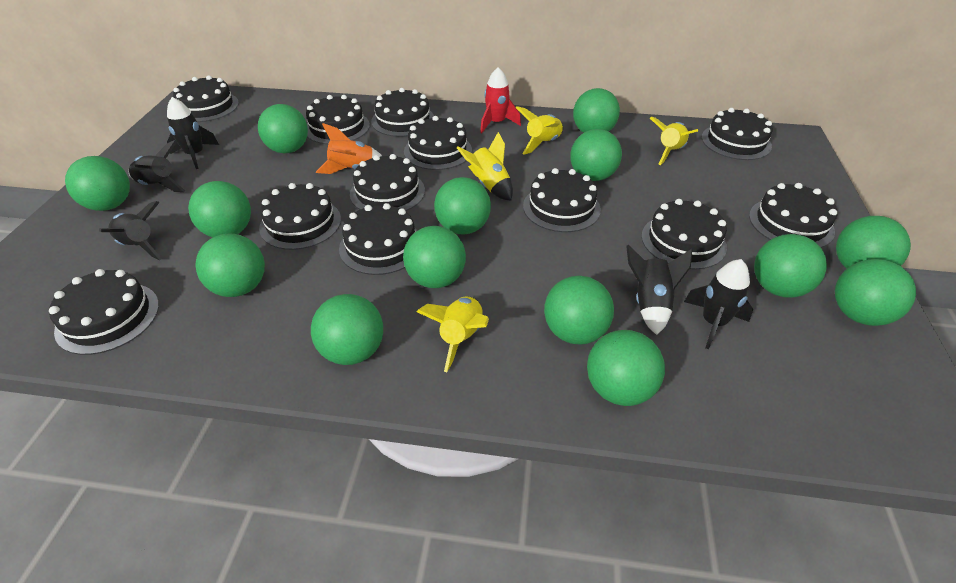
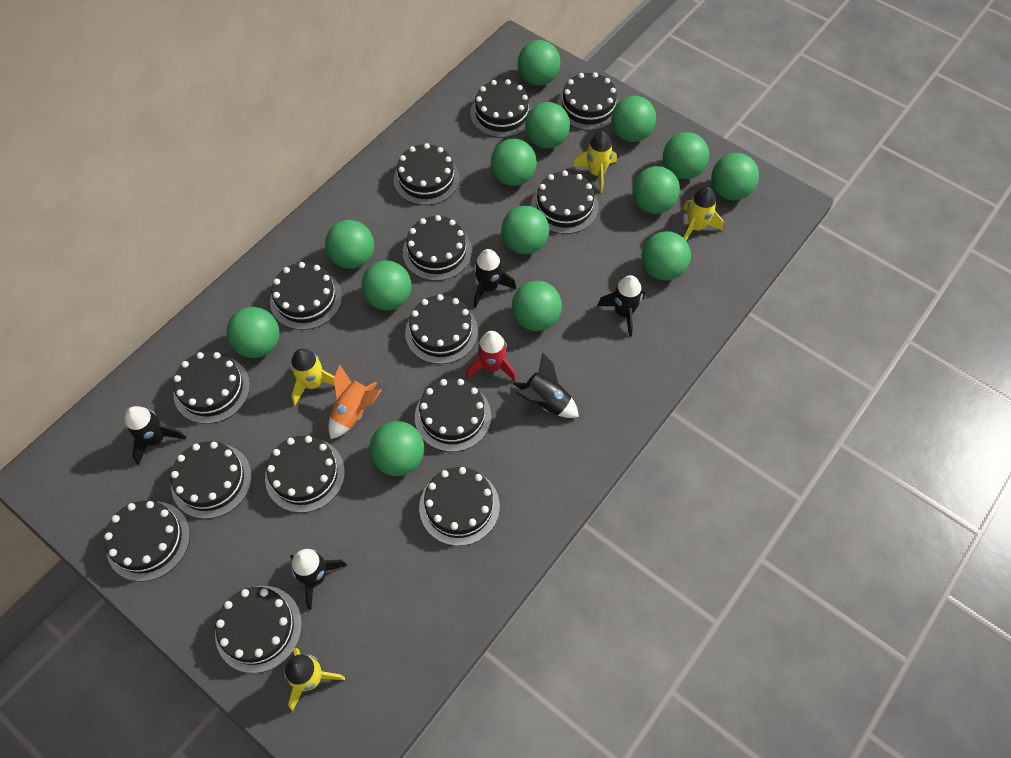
black cake: 12 -> 14

